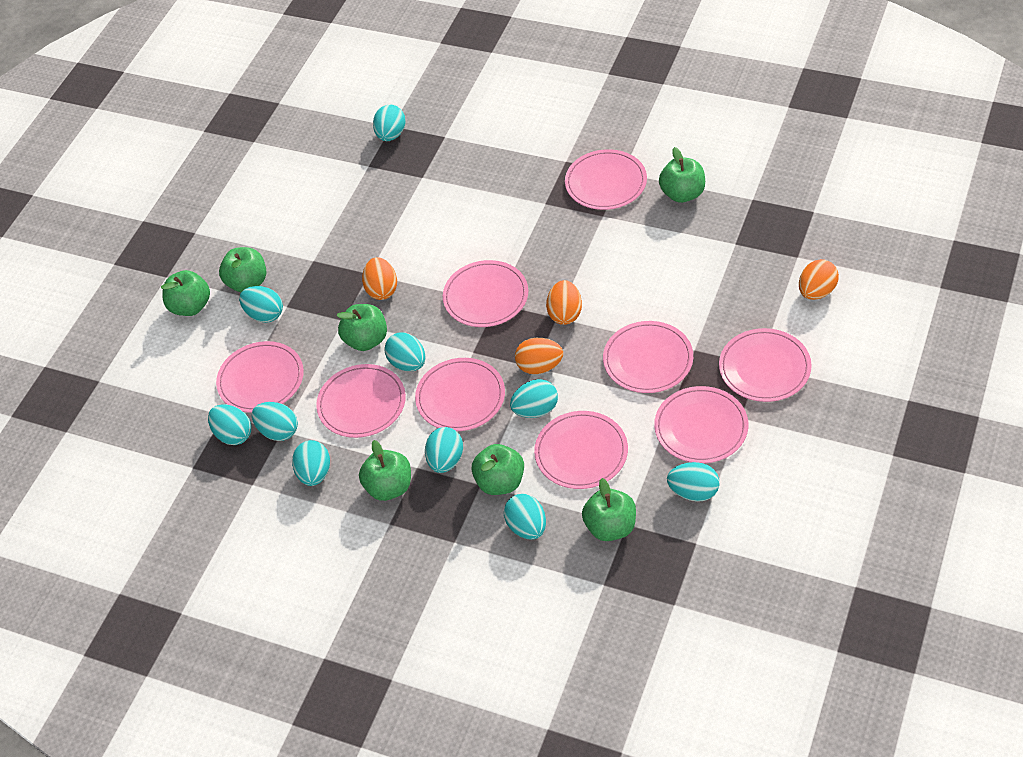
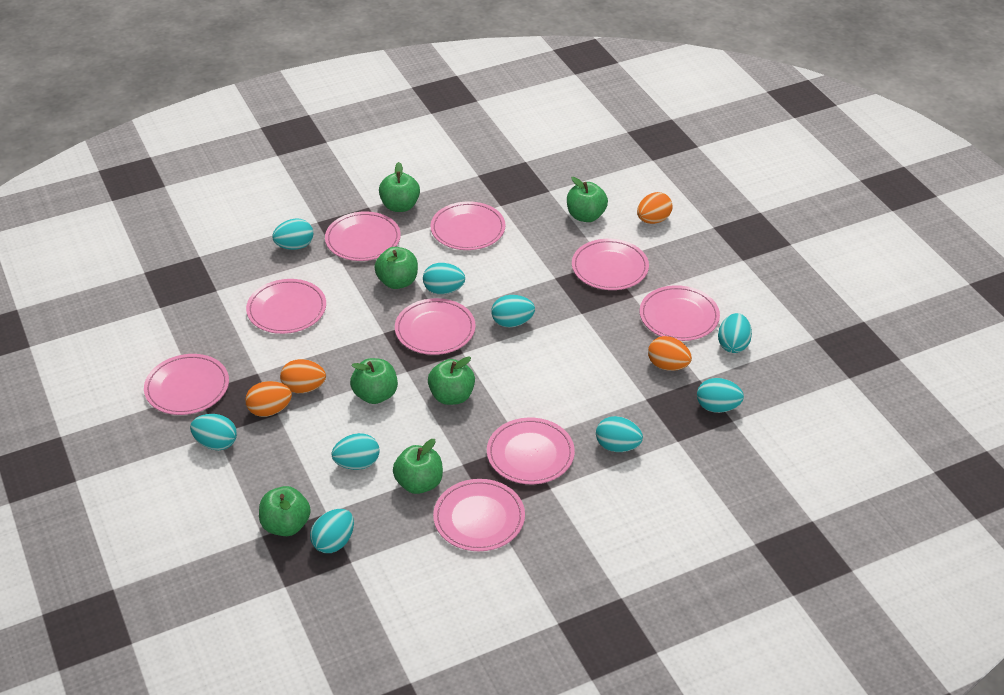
turquoise egg: 10 -> 9

